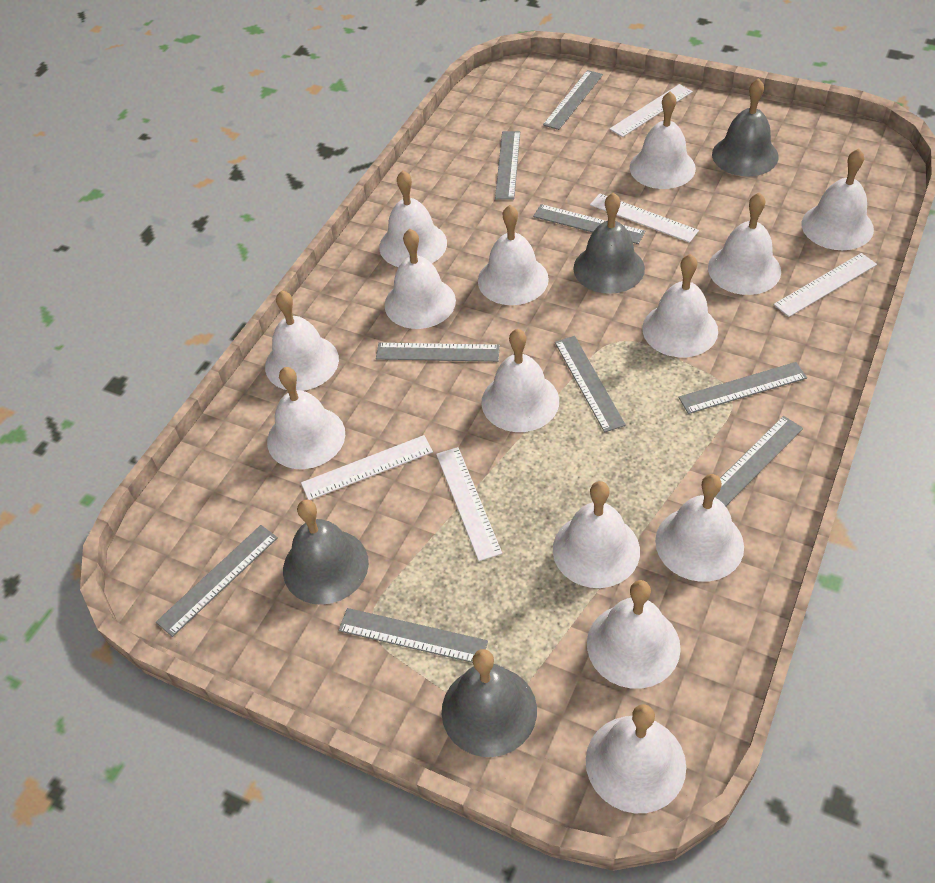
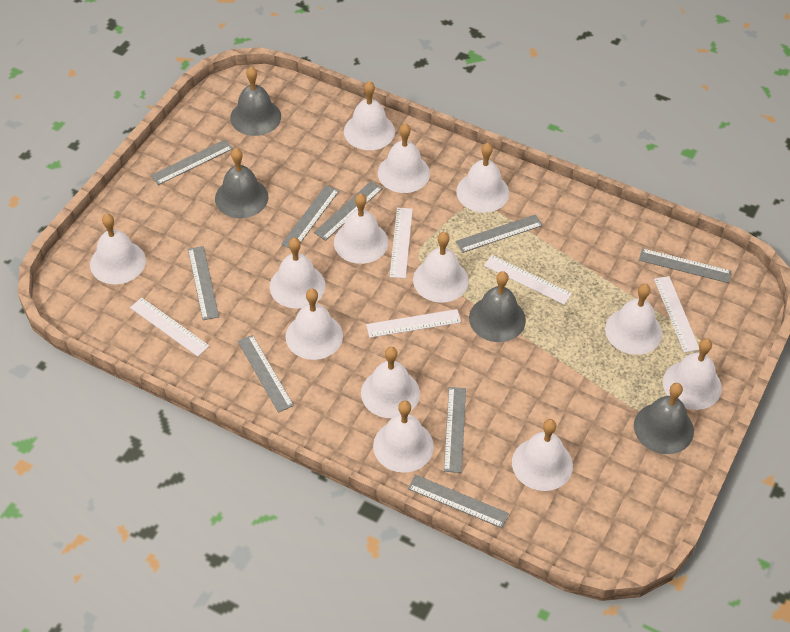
white bell: 14 -> 13

